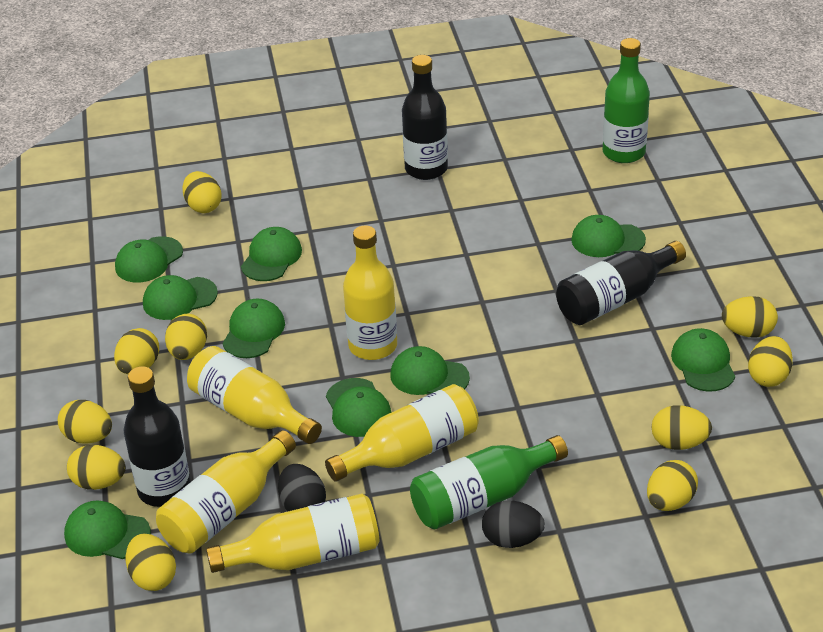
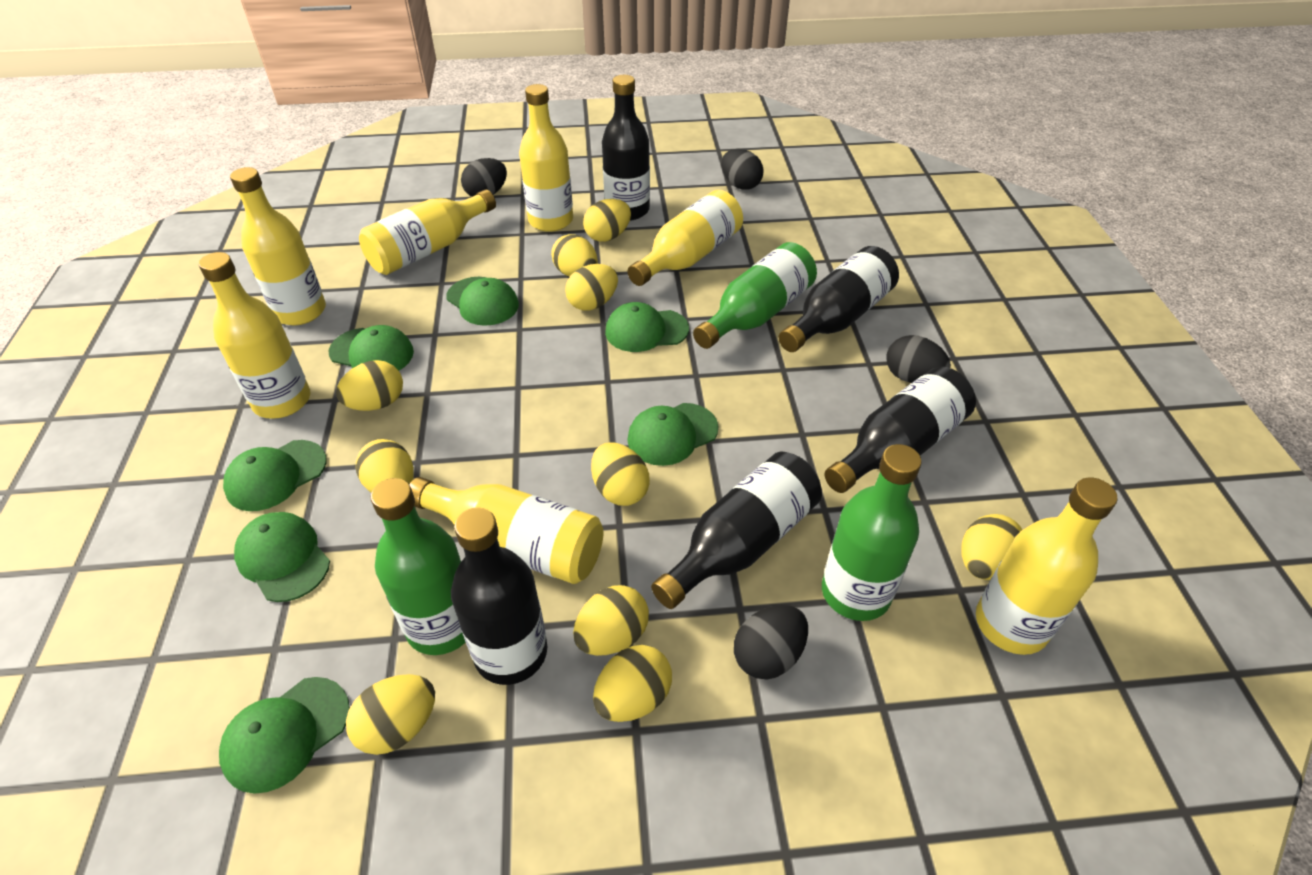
black bottle: 3 -> 5
black egg: 2 -> 4
green bottle: 2 -> 3
green cap: 9 -> 7
yellow bottle: 5 -> 7

